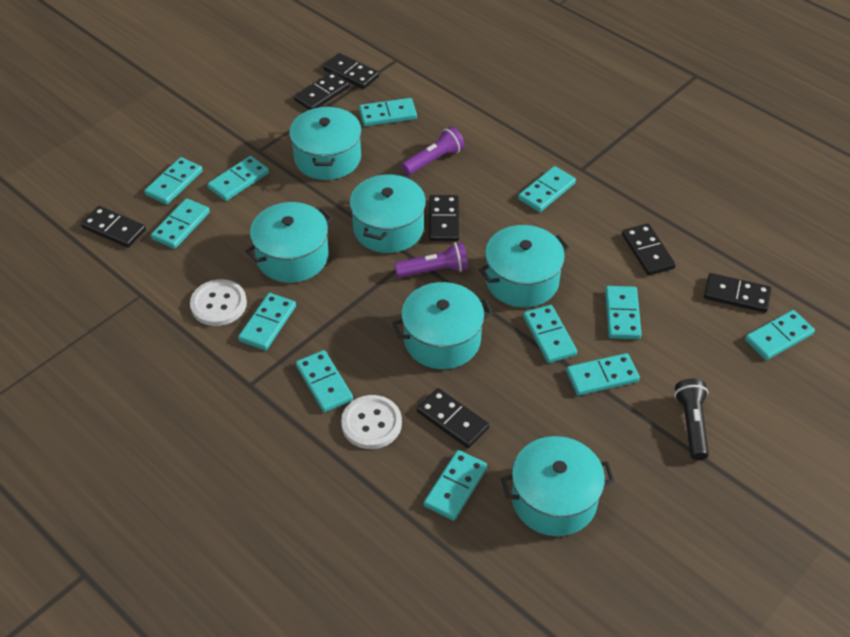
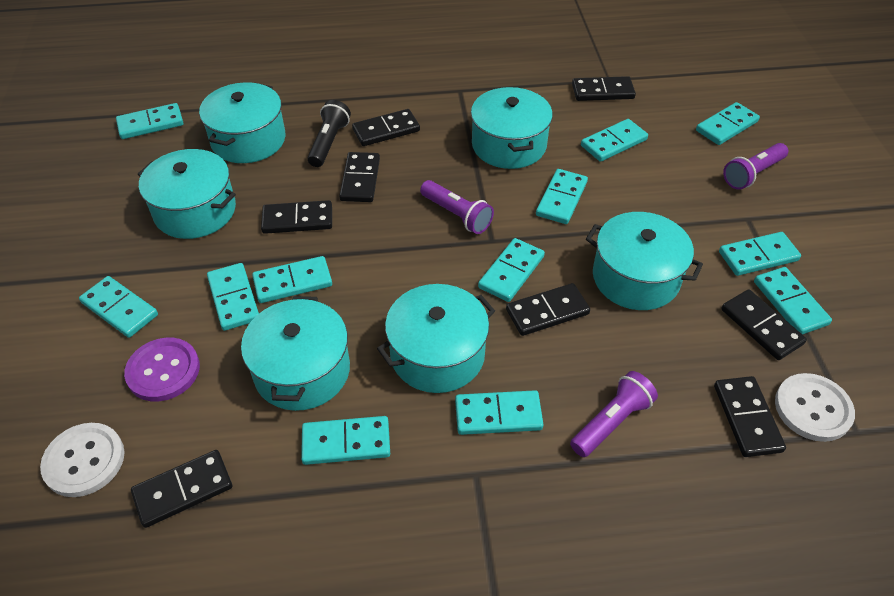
black domino: 7 -> 8
purple button: 0 -> 1
purple flashlight: 2 -> 3

